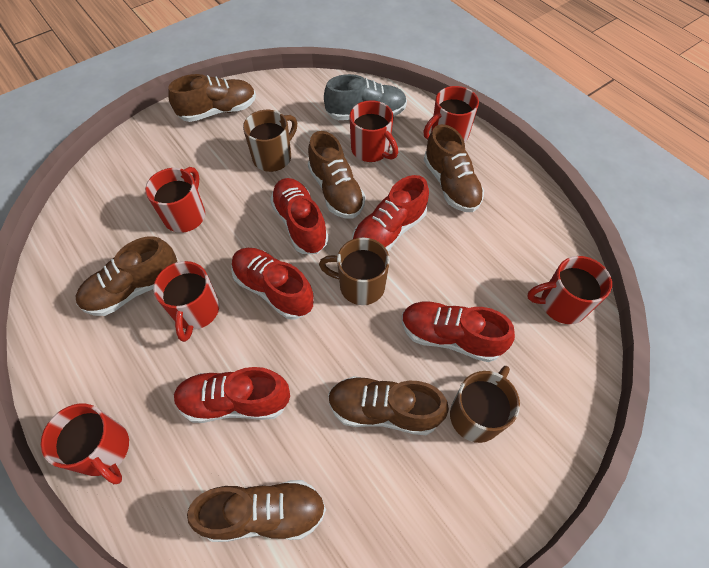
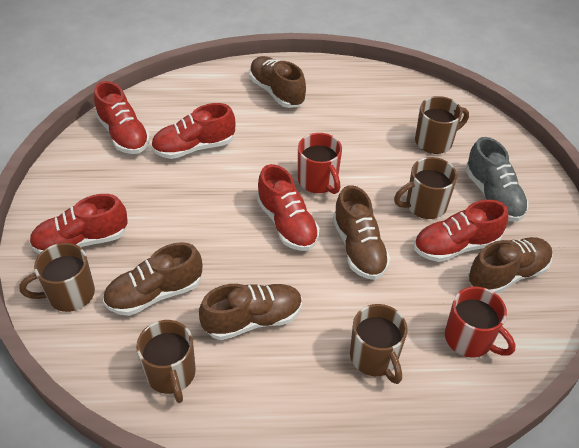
brown mug: 3 -> 5
brown shoe: 6 -> 5
red mug: 6 -> 2

